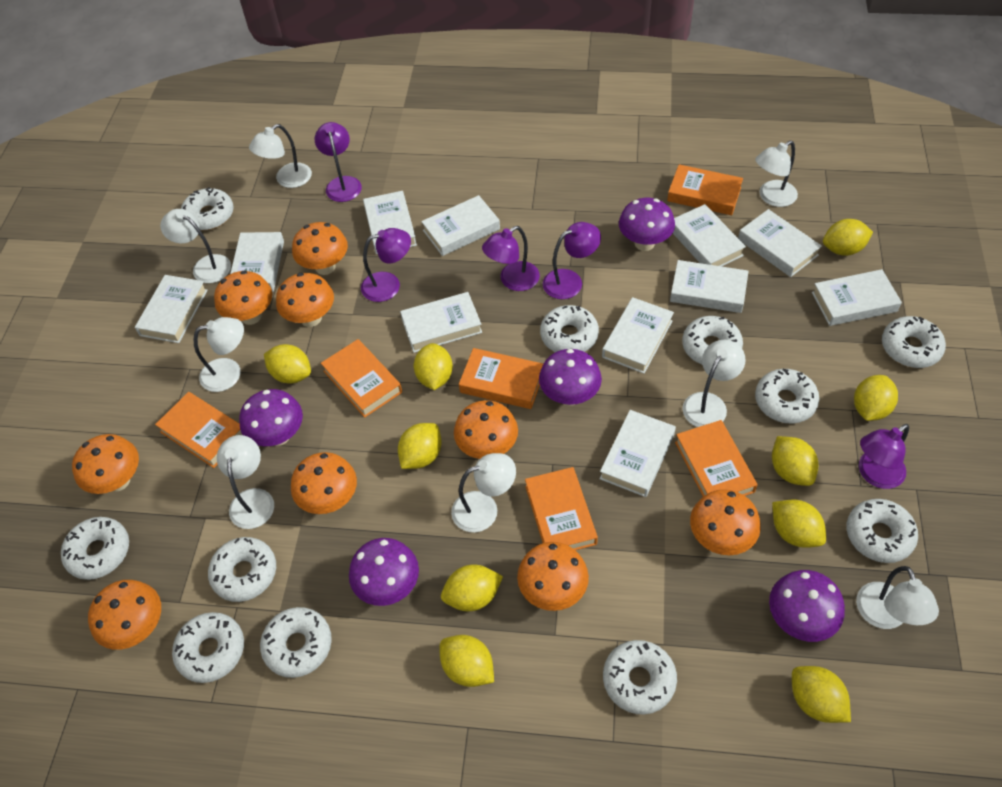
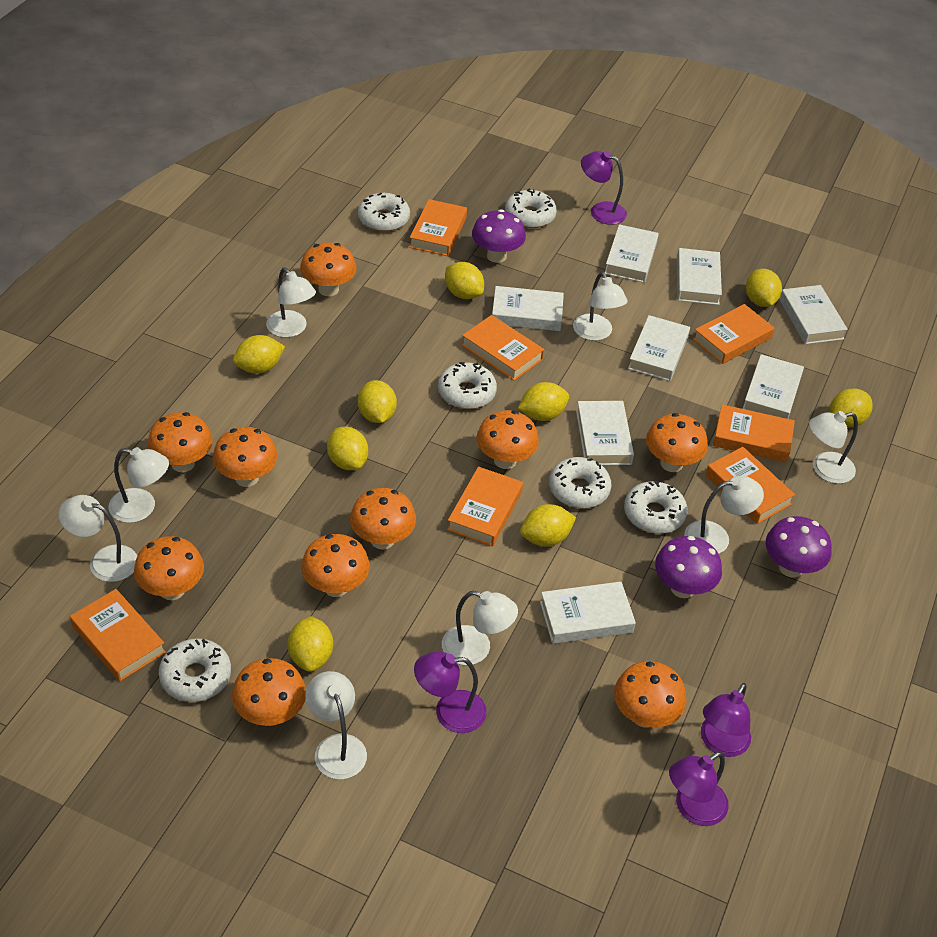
orange book: 6 -> 7
orange mushroom: 9 -> 10
purple lamp: 5 -> 4
purple mushroom: 5 -> 3
white book: 11 -> 8
white donut: 11 -> 6
yellow lemon: 10 -> 9

